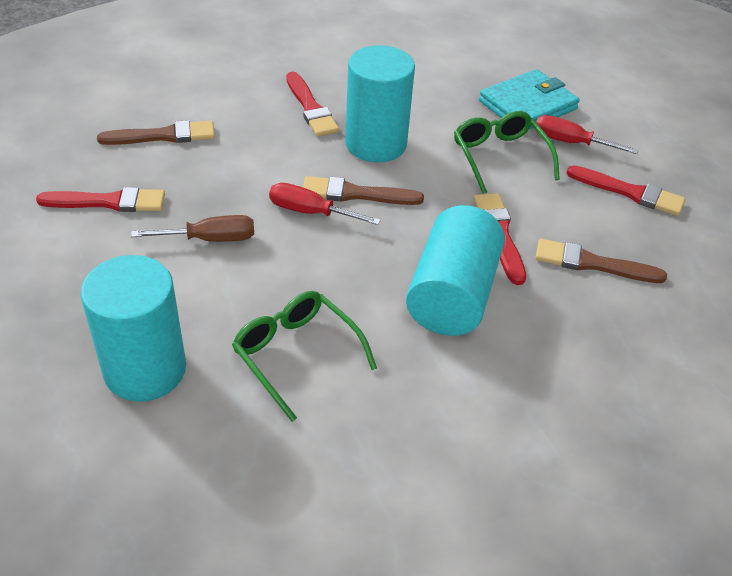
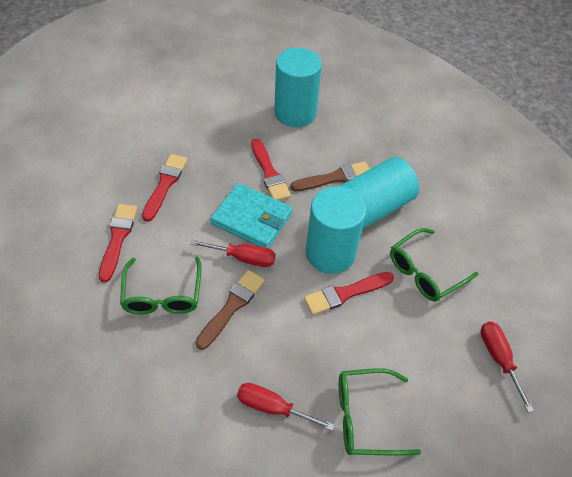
brown brush: 3 -> 2
brown screwdriver: 1 -> 0
green glasses: 2 -> 3
red screwdriver: 2 -> 3

